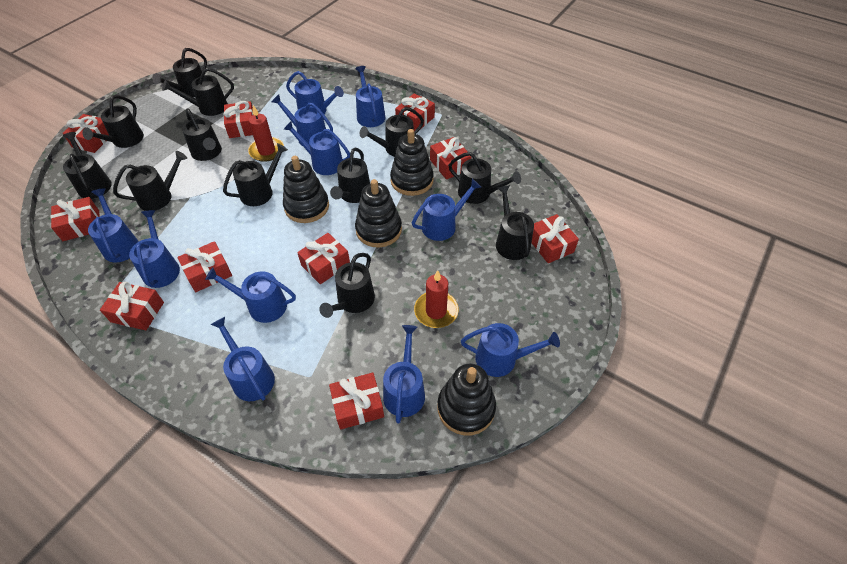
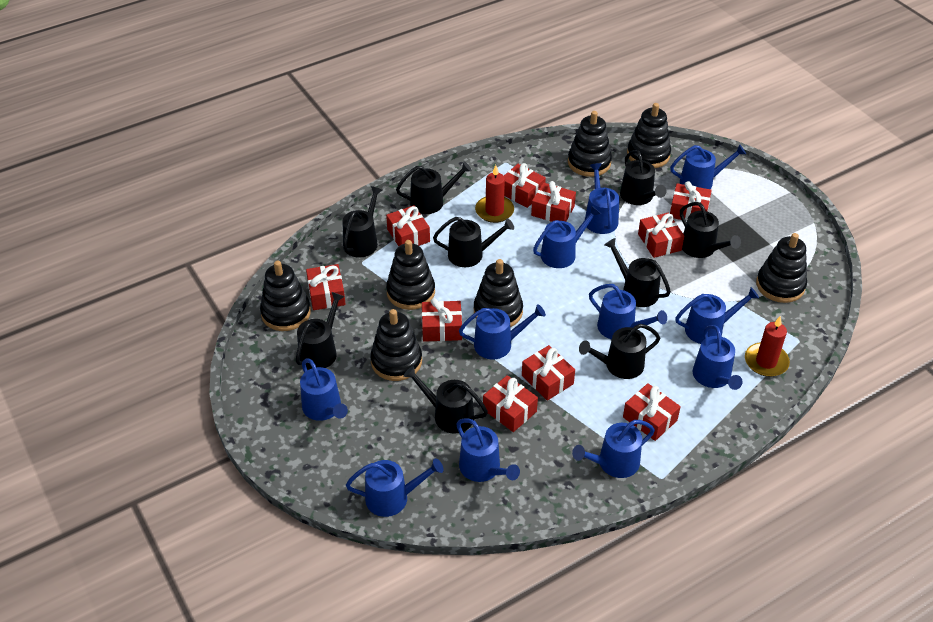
black stacking toy: 4 -> 7
black watering can: 12 -> 9

